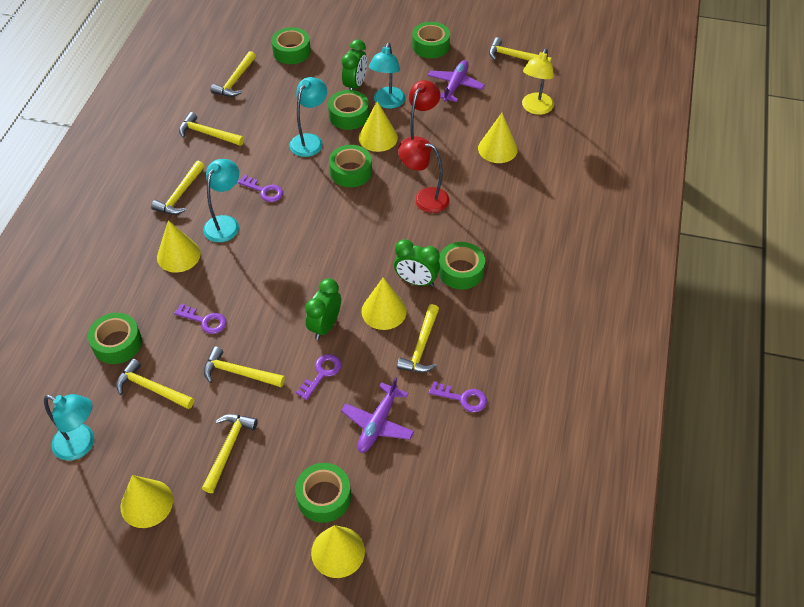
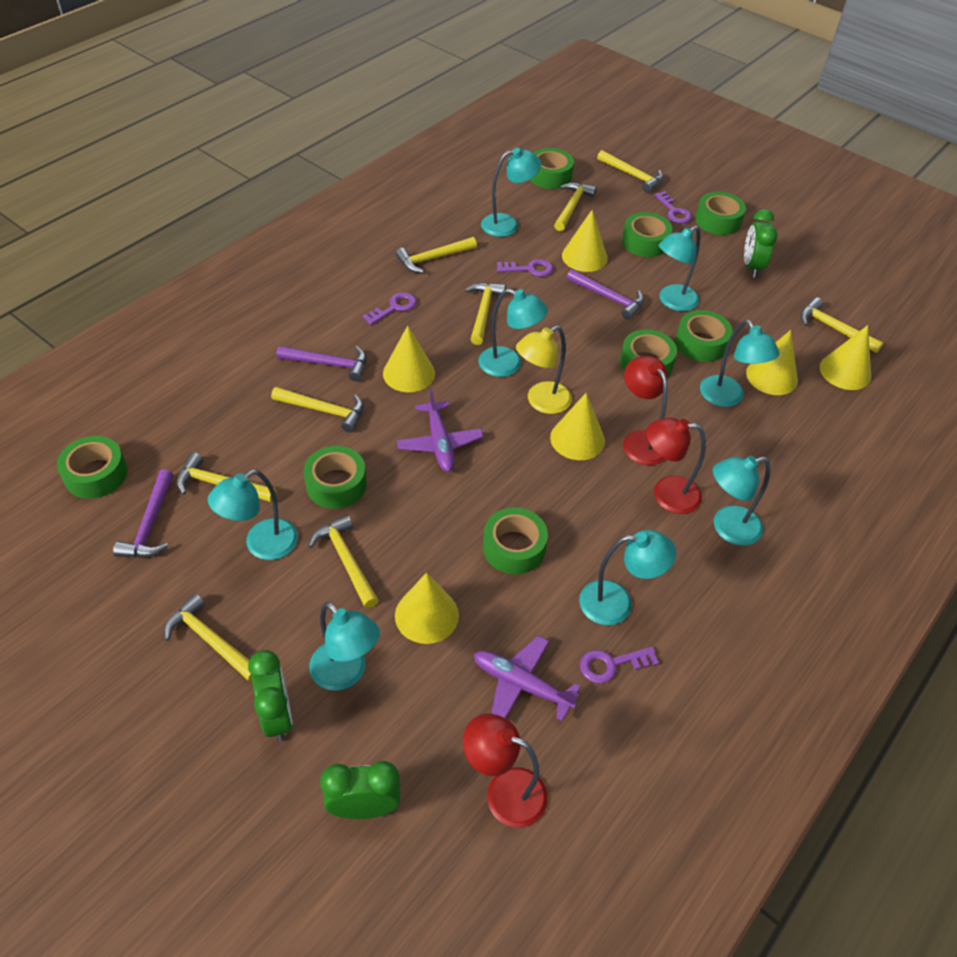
green tape: 7 -> 8
purple hammer: 0 -> 3
red lamp: 2 -> 3
turquoise lamp: 4 -> 8
yellow hammer: 8 -> 9

